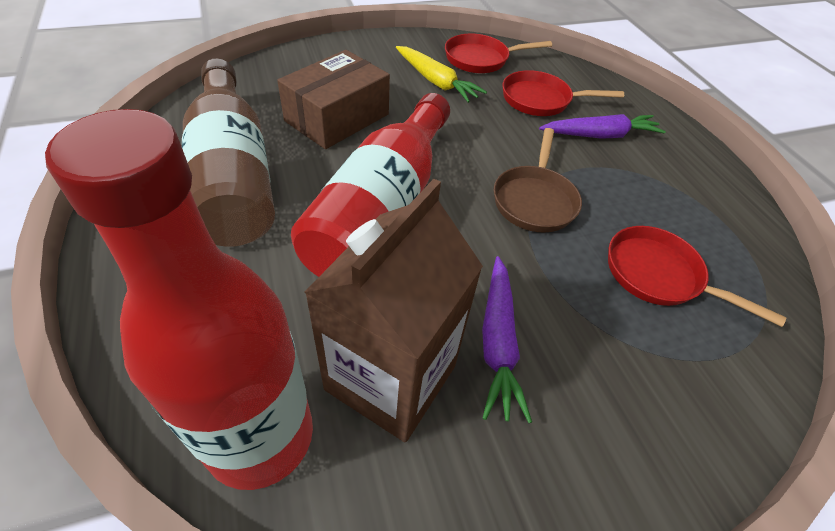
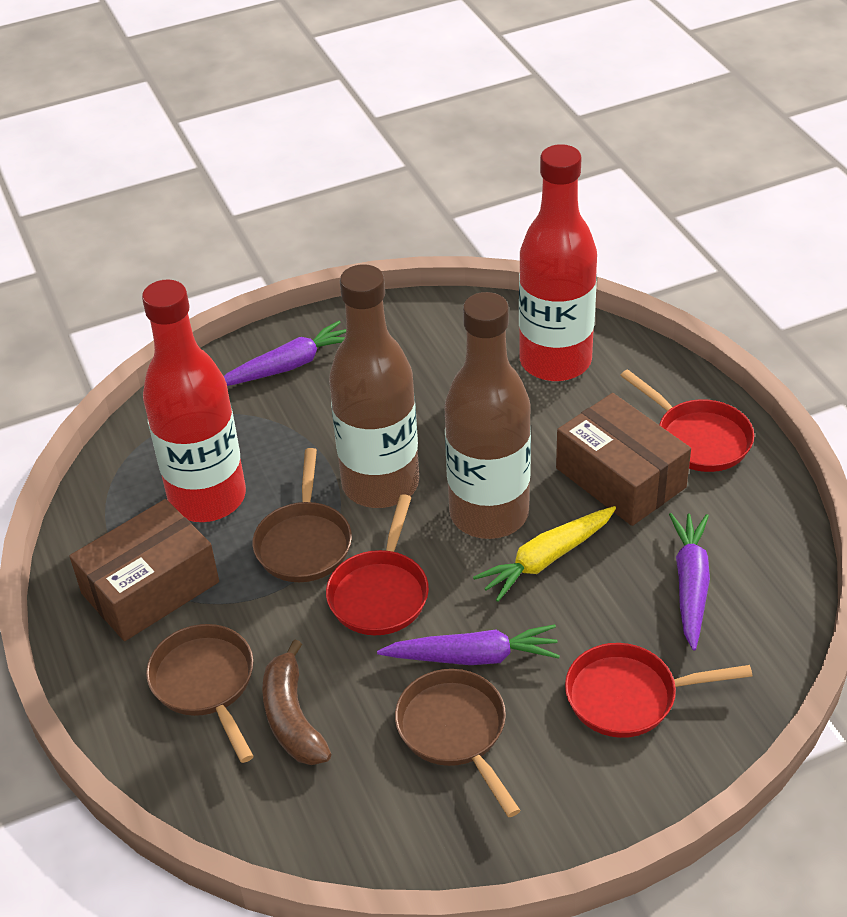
brown banana: 0 -> 1
brown bottle: 1 -> 2
brown box: 1 -> 2
brown carton: 1 -> 0
brown pan: 1 -> 3
purple carrot: 2 -> 3

